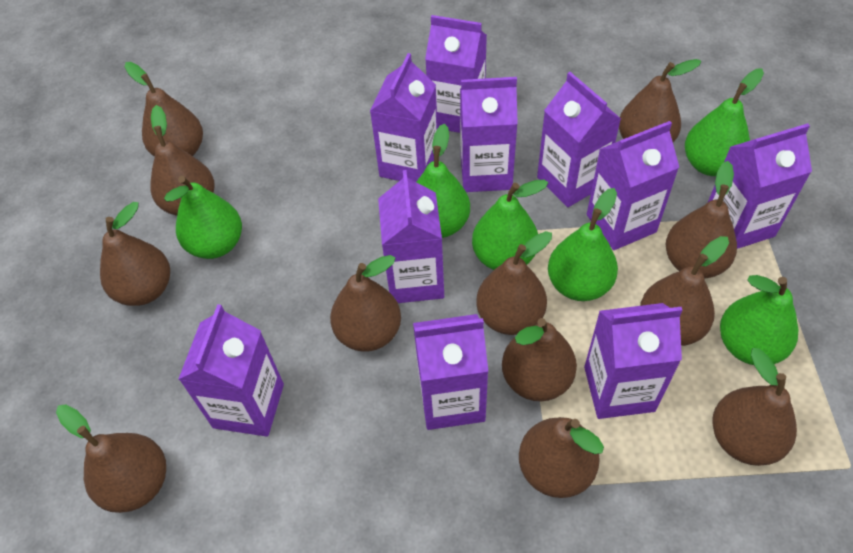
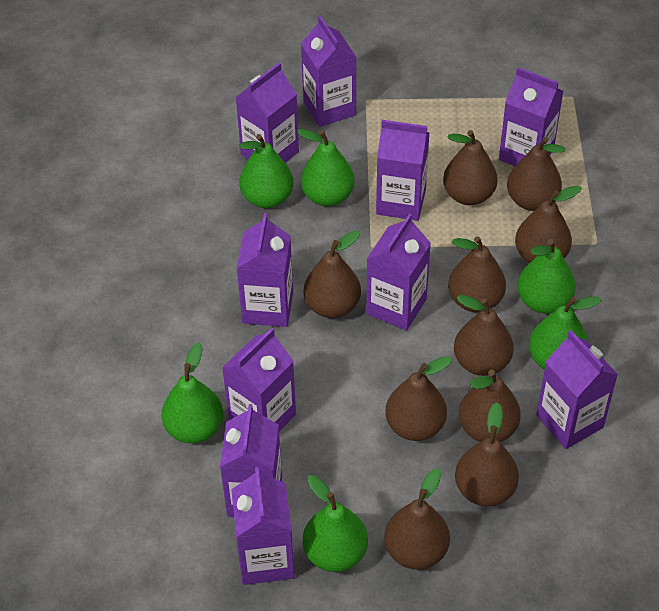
brown pear: 12 -> 10

